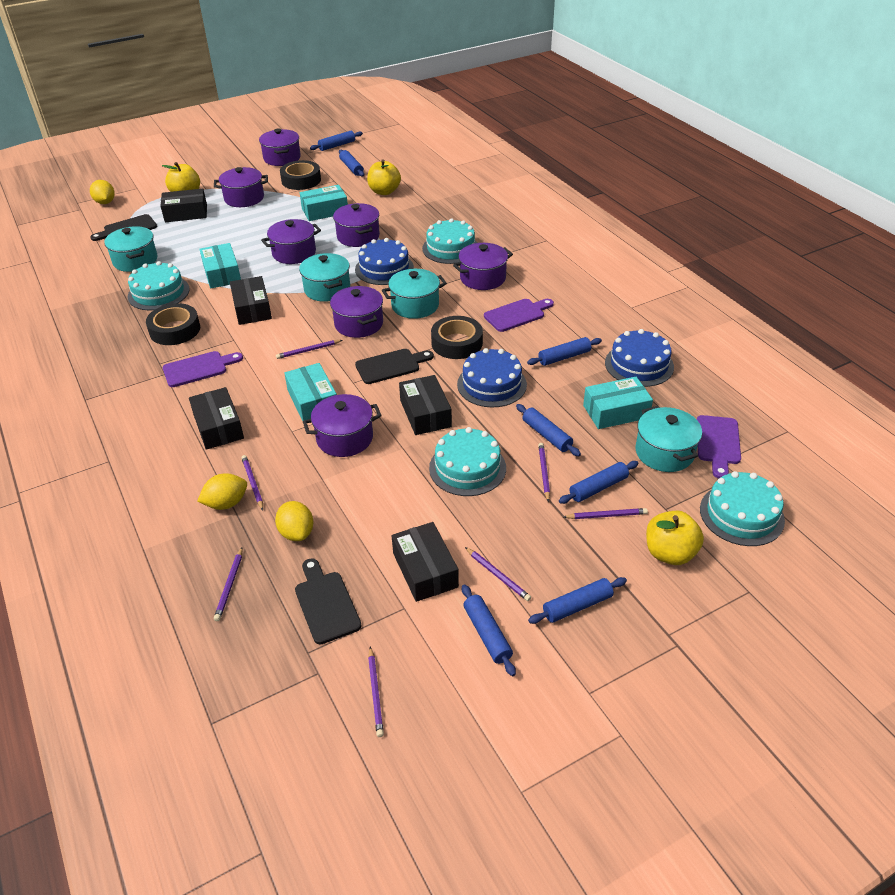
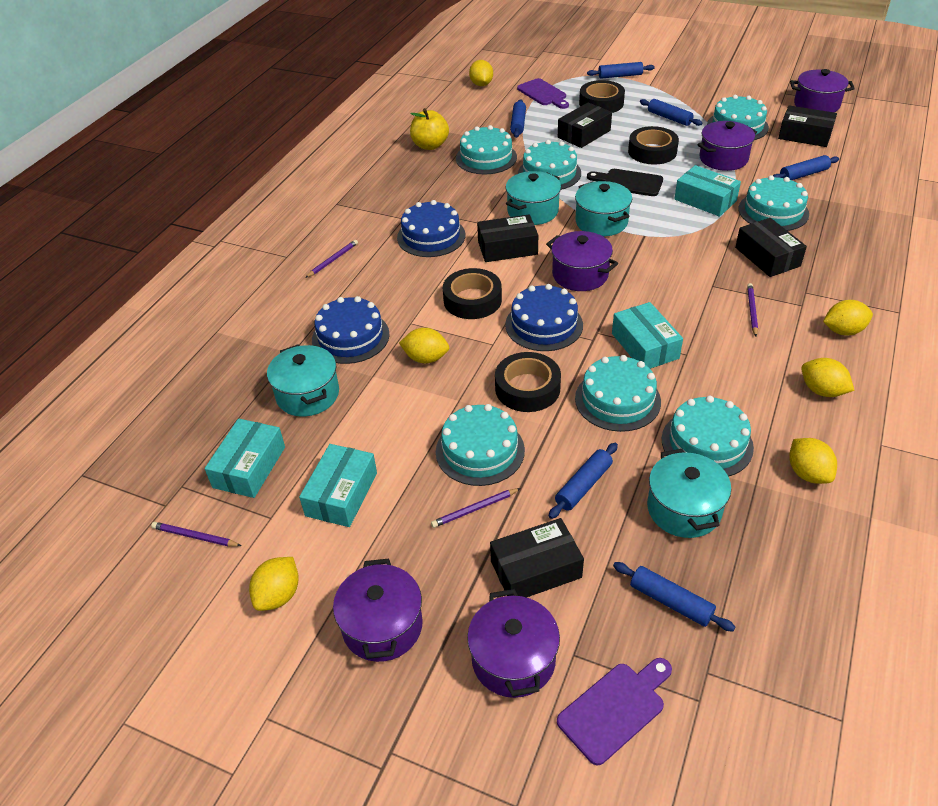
black cutting board: 3 -> 1
black tape: 3 -> 4
blue rolling pin: 7 -> 6
purple cutting board: 3 -> 2
purple pencil: 7 -> 4
purple pot: 7 -> 5
turquoise cake: 4 -> 7
yellow apple: 3 -> 1
yellow lemon: 3 -> 6

